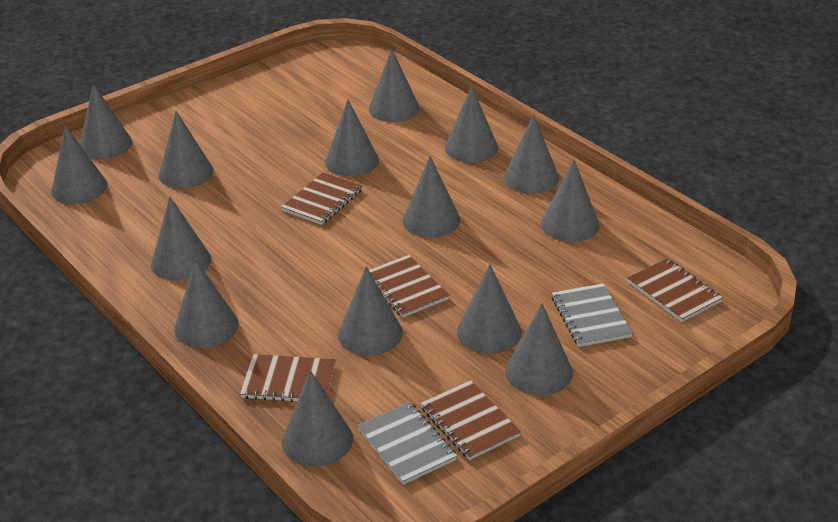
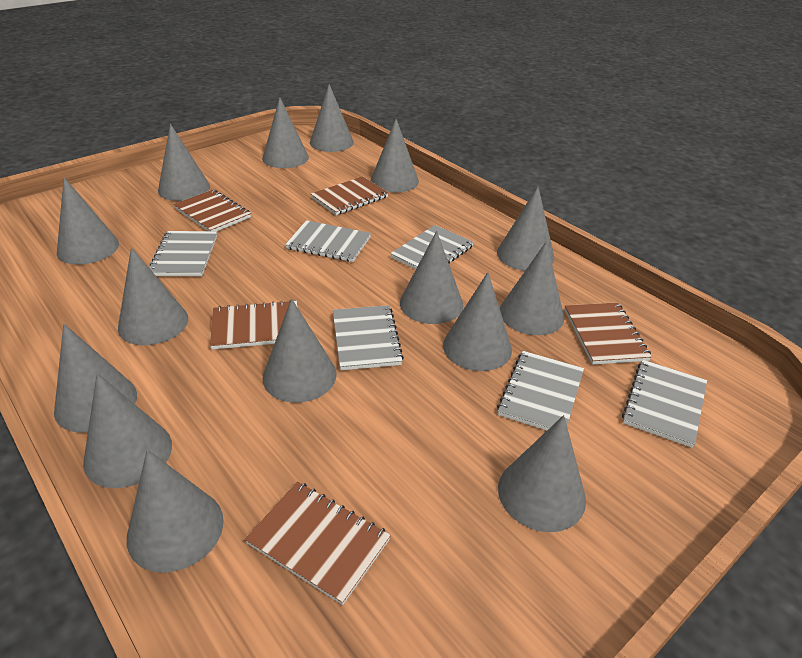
grey notebook: 2 -> 6

